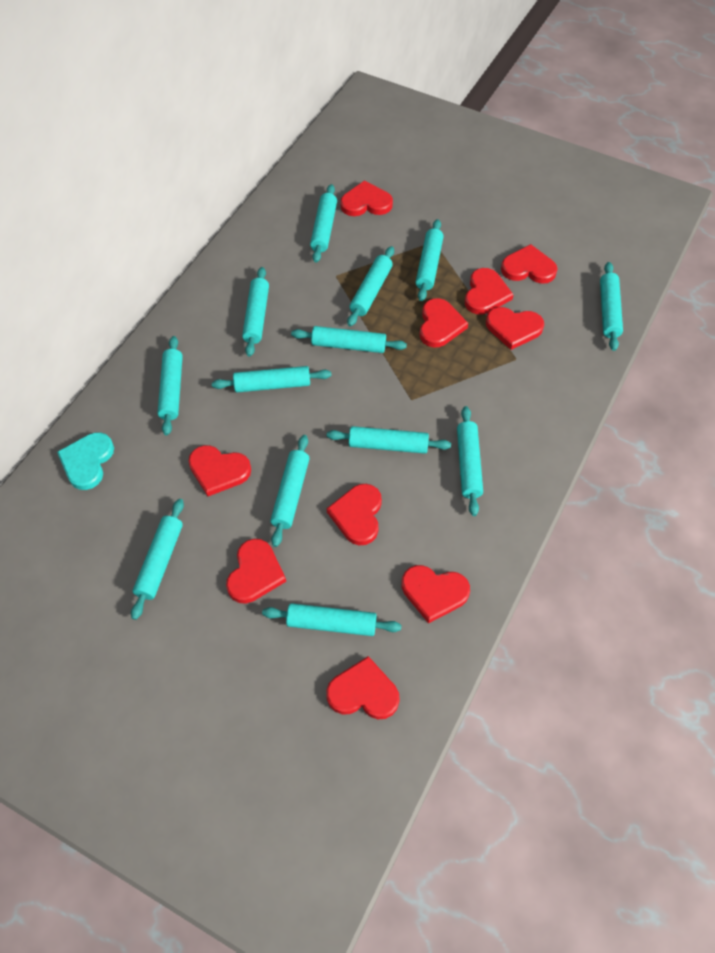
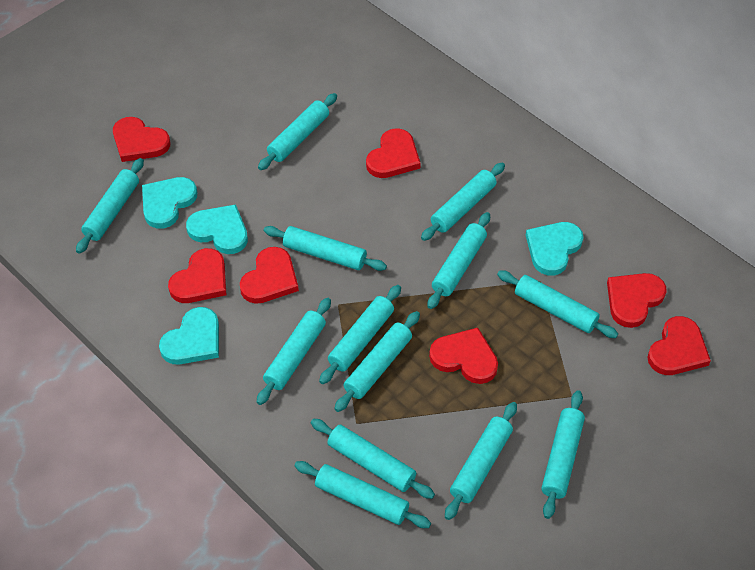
red heart: 10 -> 7
turquoise heart: 1 -> 4

